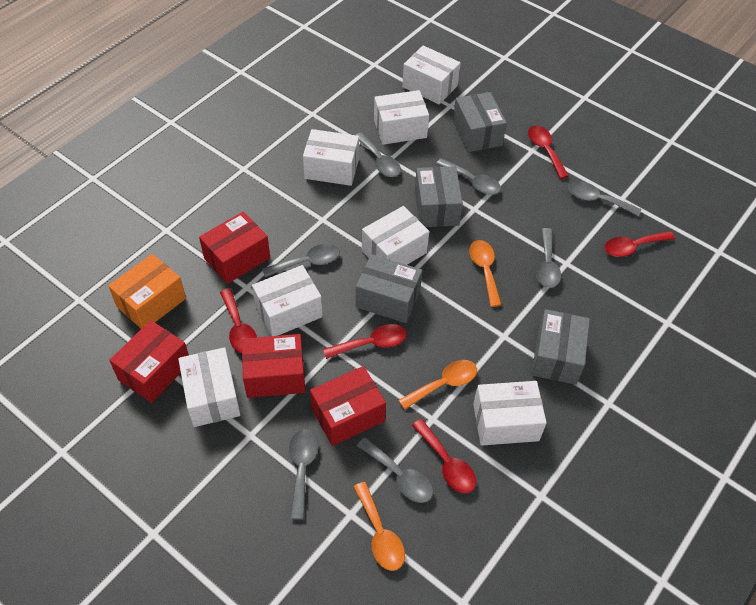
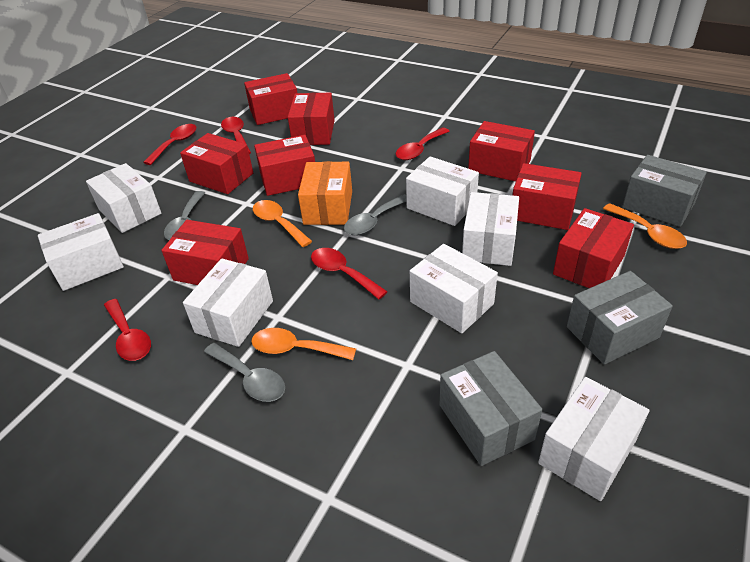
grey box: 4 -> 3
grey spoon: 7 -> 3
red box: 4 -> 8

